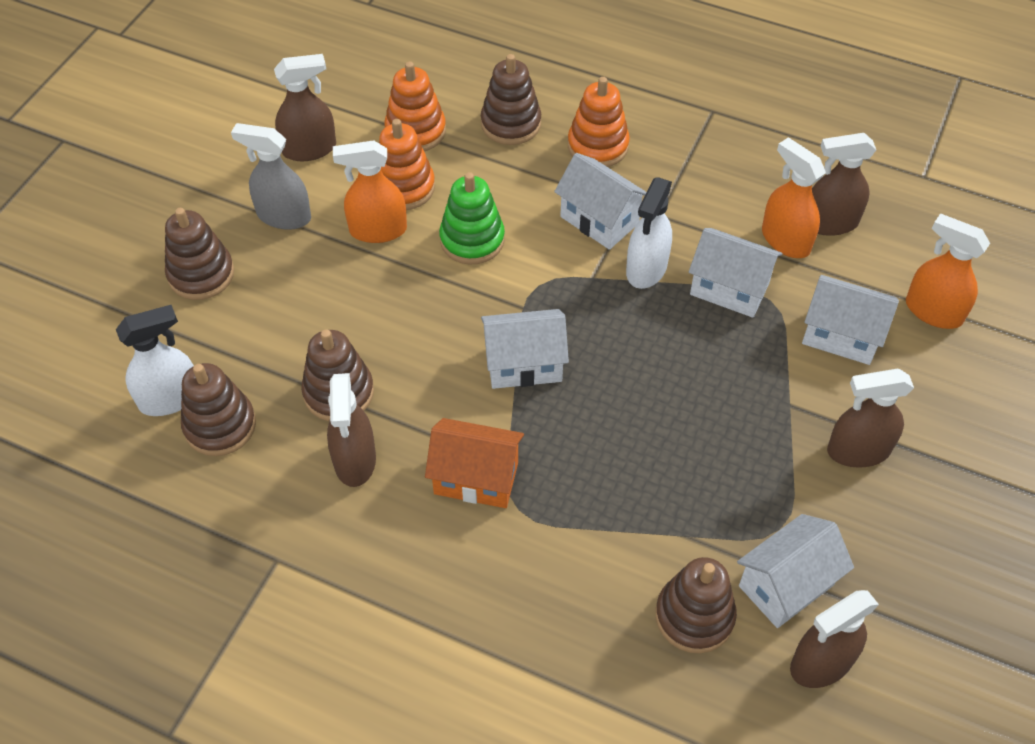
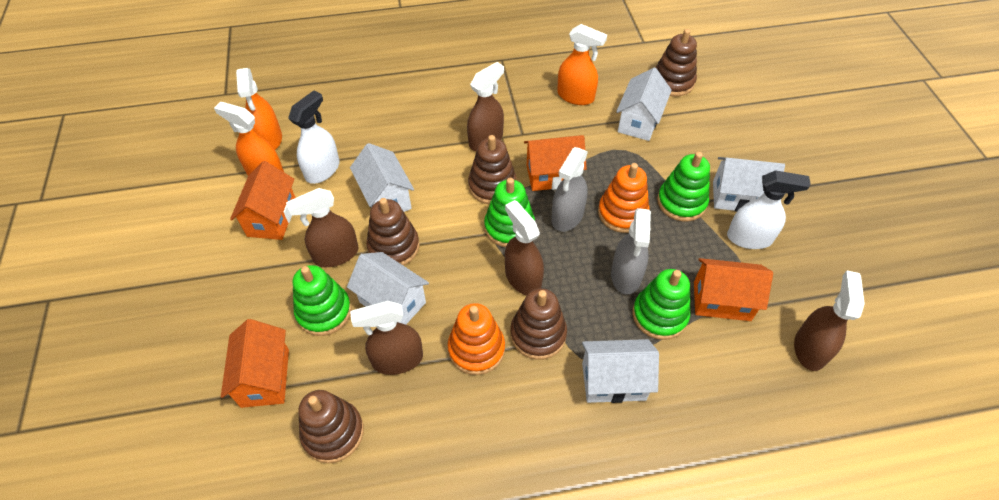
green stacking toy: 1 -> 4
grey spray bottle: 1 -> 2
orange house: 1 -> 4
orange stacking toy: 3 -> 2

